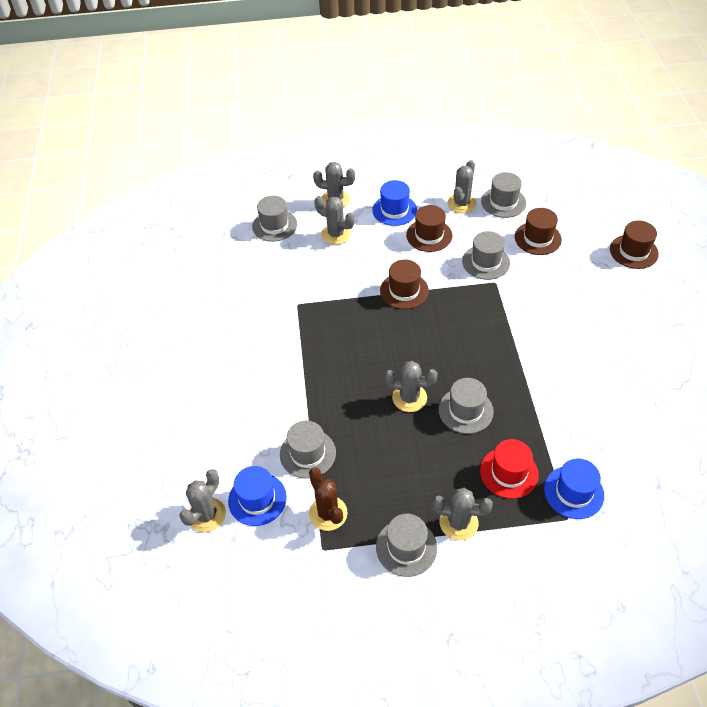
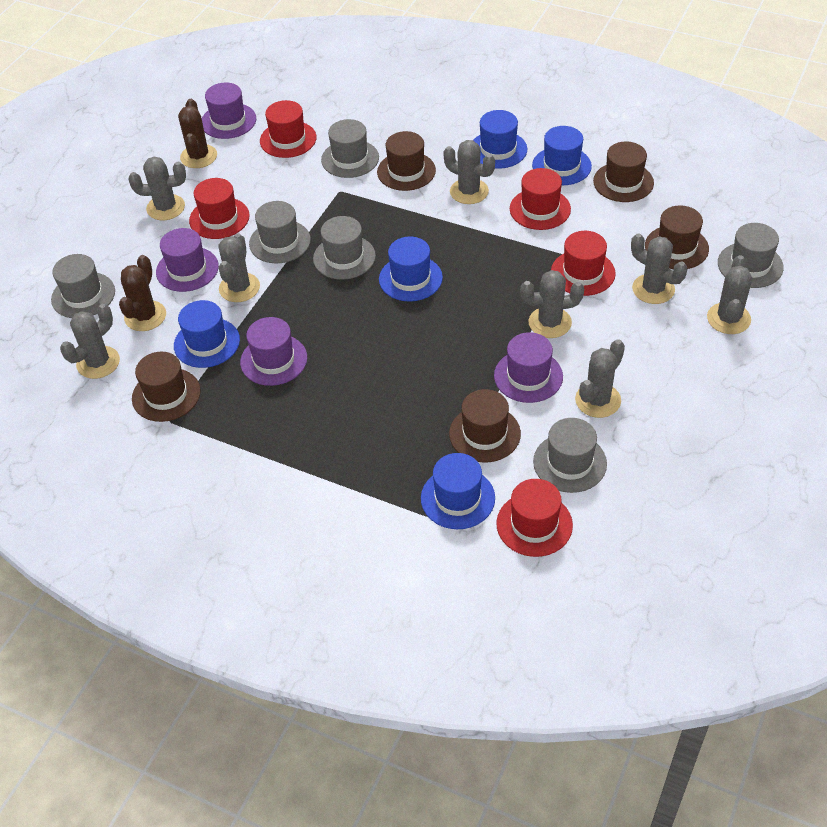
blue hat: 3 -> 5
brown cactus: 1 -> 2
brown hat: 4 -> 5
grey cactus: 6 -> 8
purple hat: 0 -> 4
red hat: 1 -> 5

